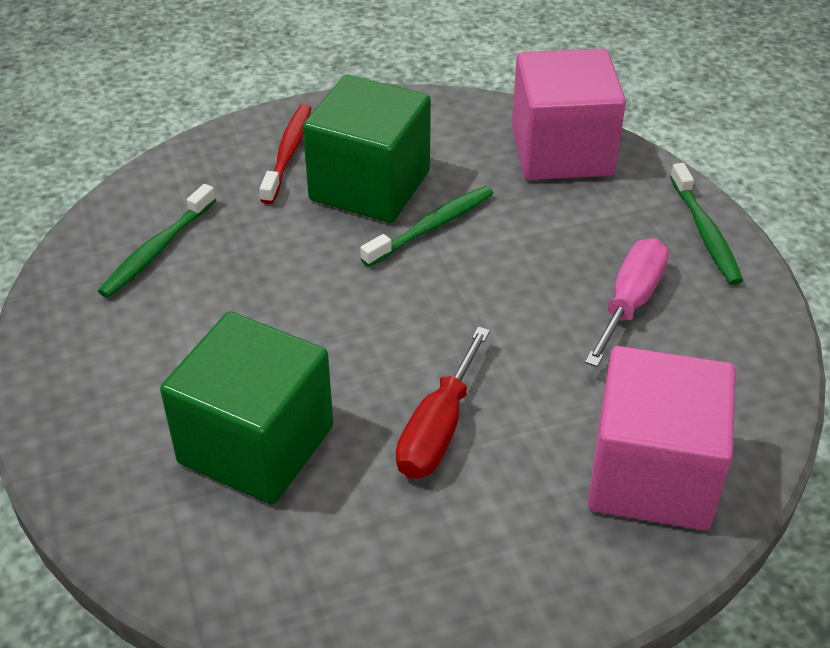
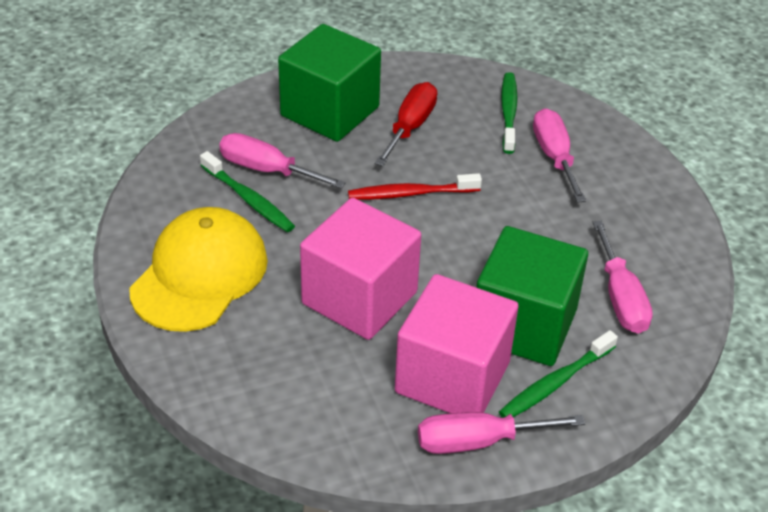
pink screwdriver: 1 -> 4
yellow cap: 0 -> 1

